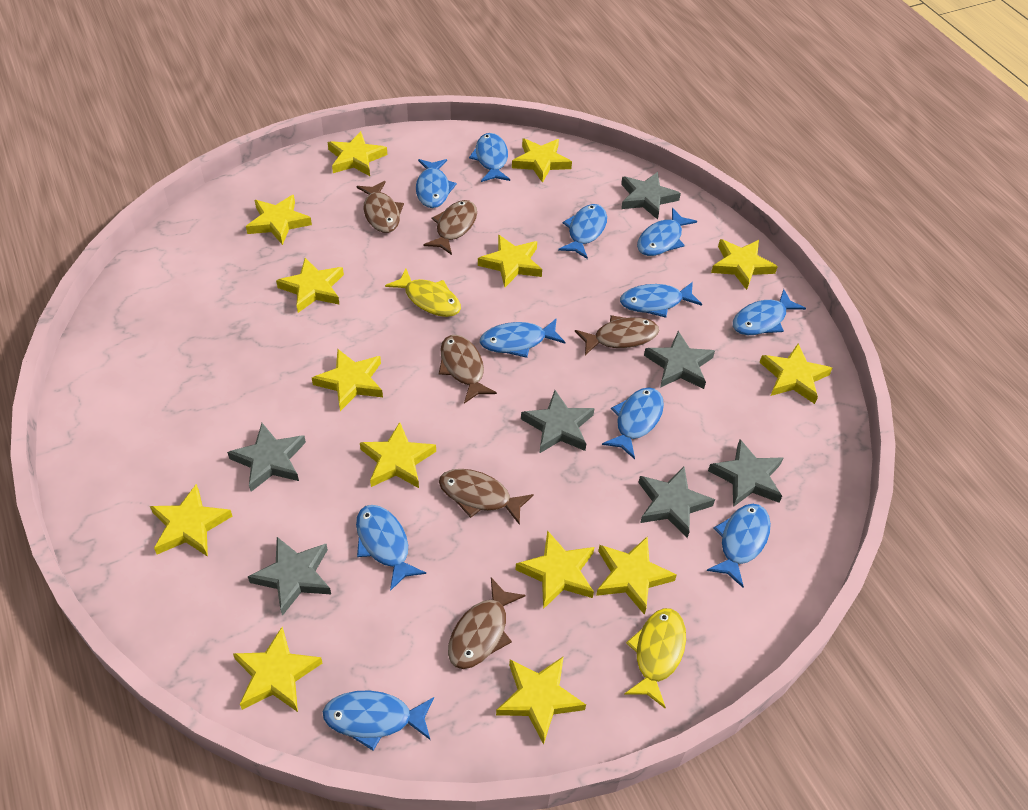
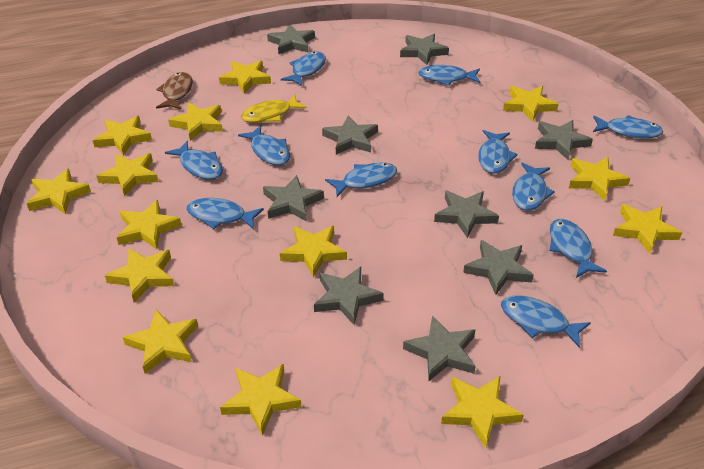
brown fish: 6 -> 1
grey star: 7 -> 9
yellow fish: 2 -> 1

